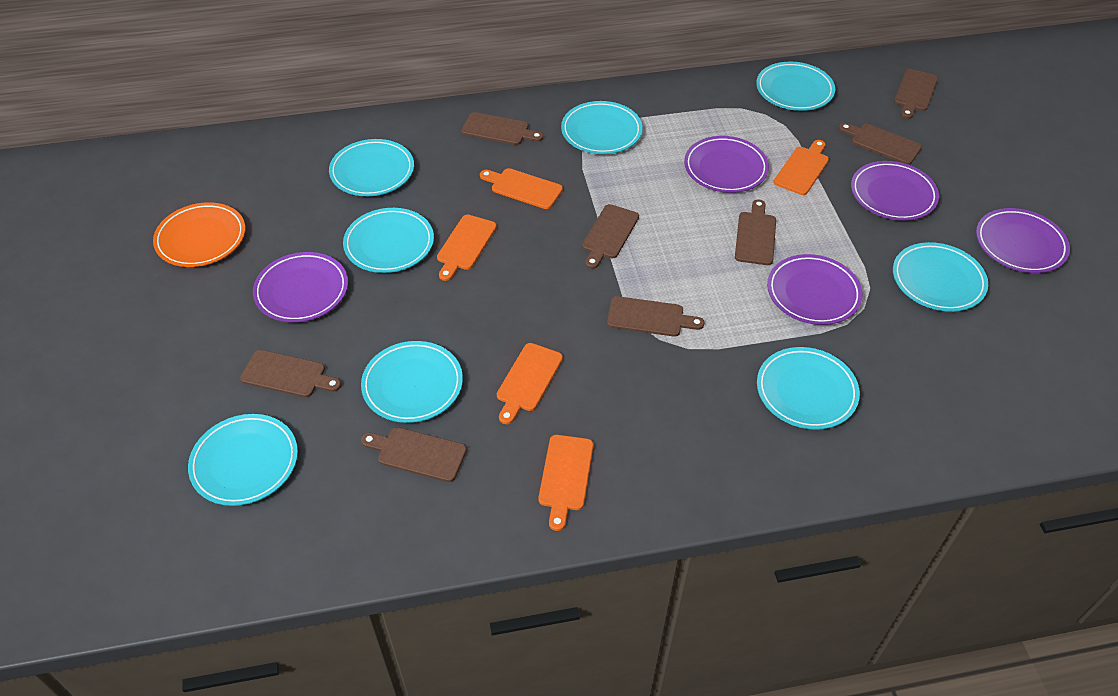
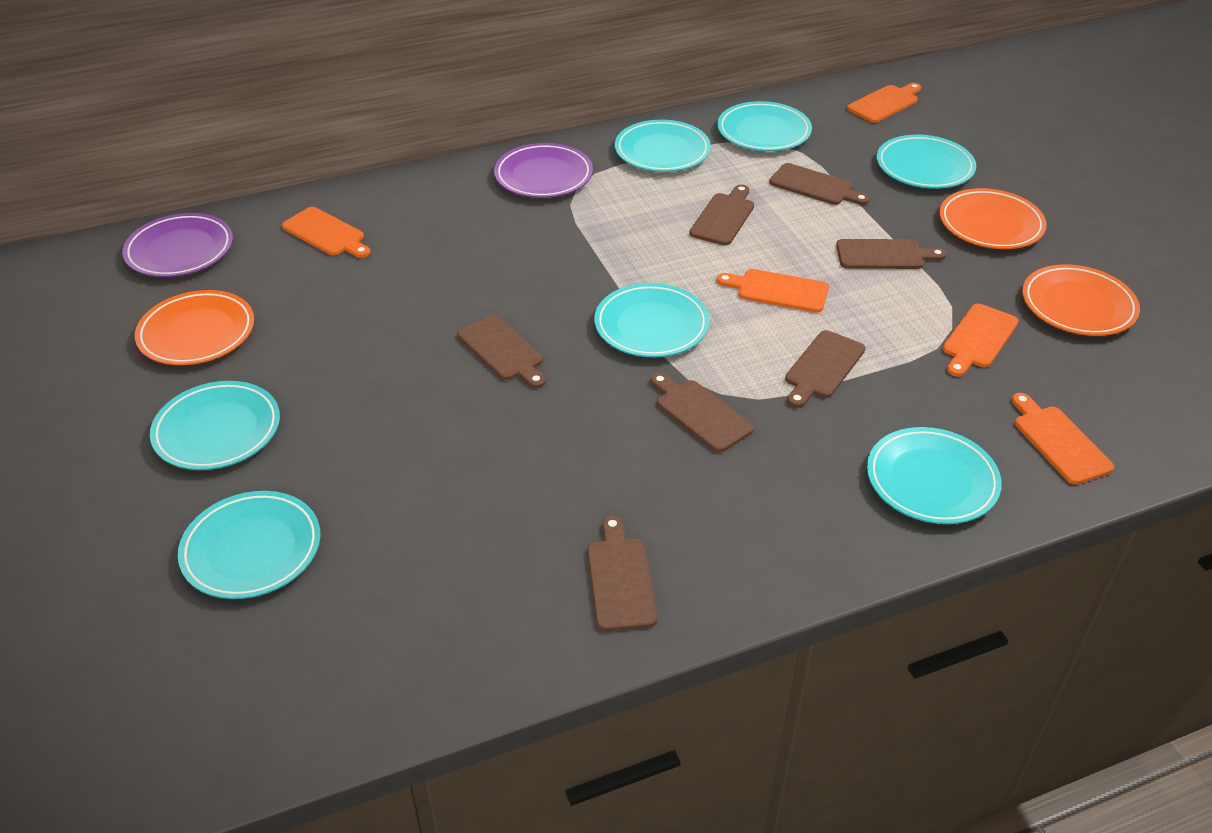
brown cutting board: 8 -> 7
orange plate: 1 -> 3
purple plate: 5 -> 2
turquoise plate: 8 -> 7

